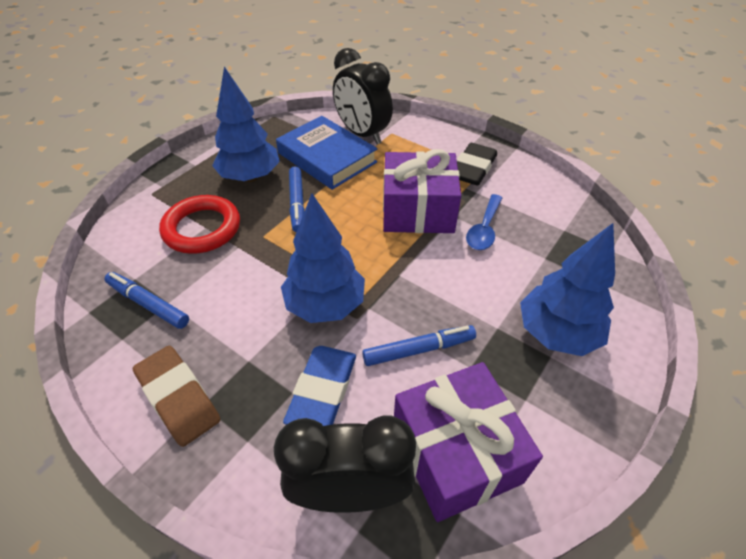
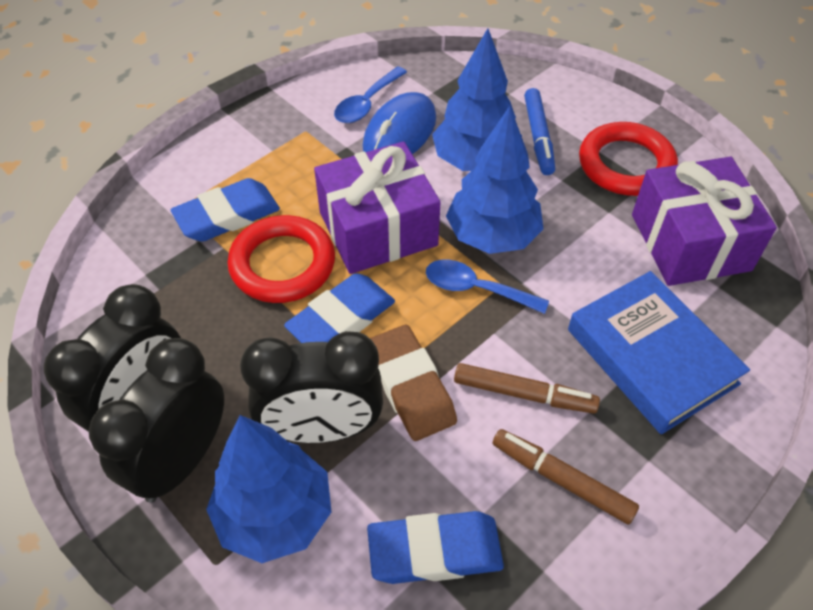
black clock: 2 -> 3
black eraser: 1 -> 0
blue eraser: 1 -> 3
blue marker: 3 -> 1
blue mouse: 0 -> 1
blue spoon: 1 -> 2
brown marker: 0 -> 2
red ring: 1 -> 2

